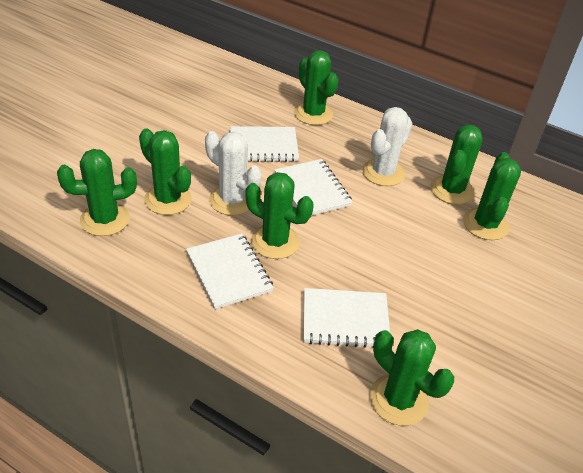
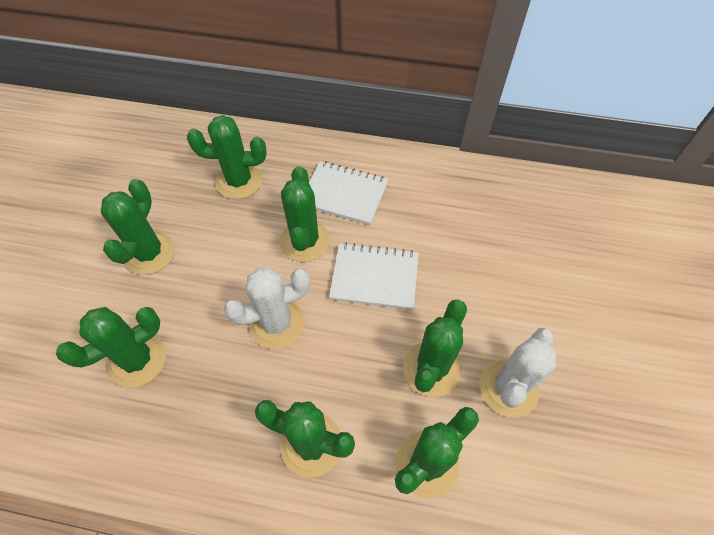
white notebook: 4 -> 2

